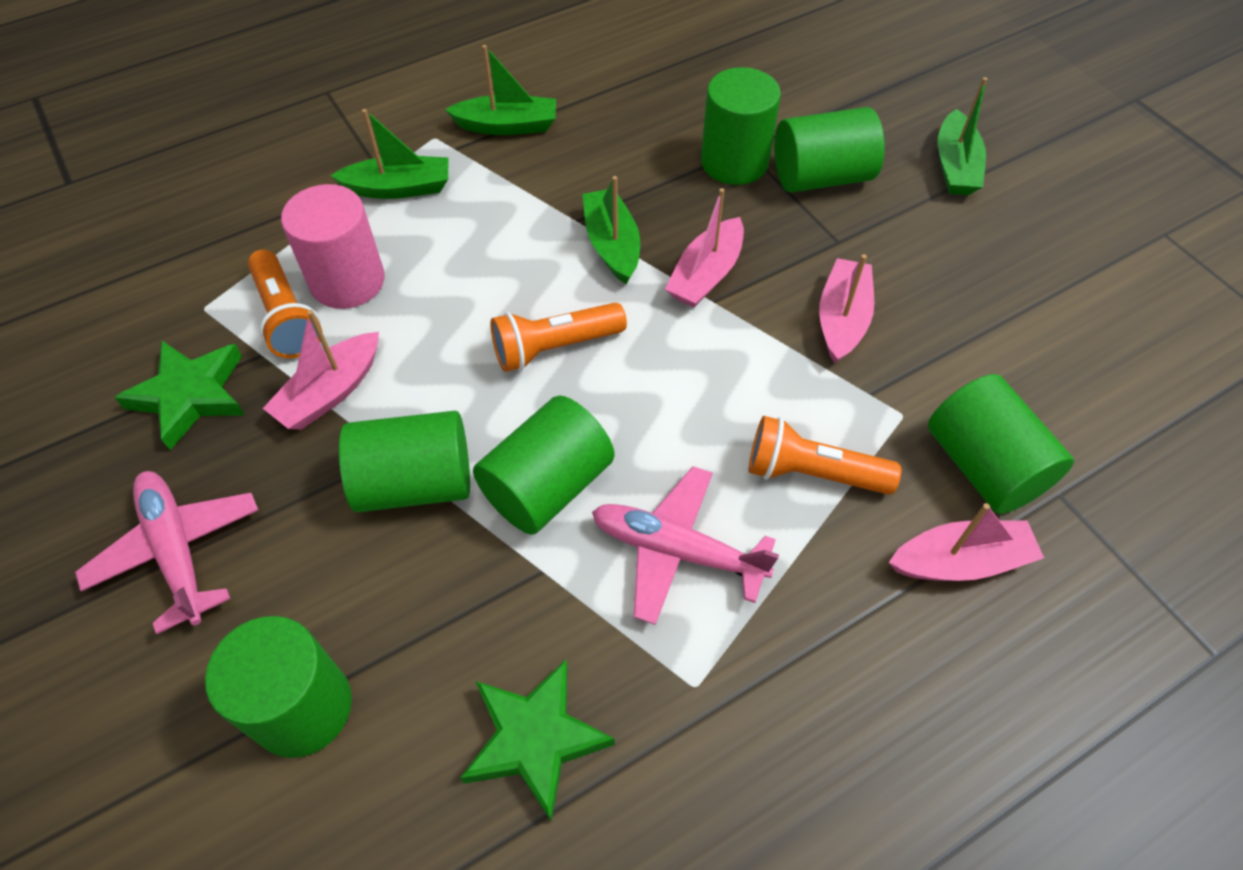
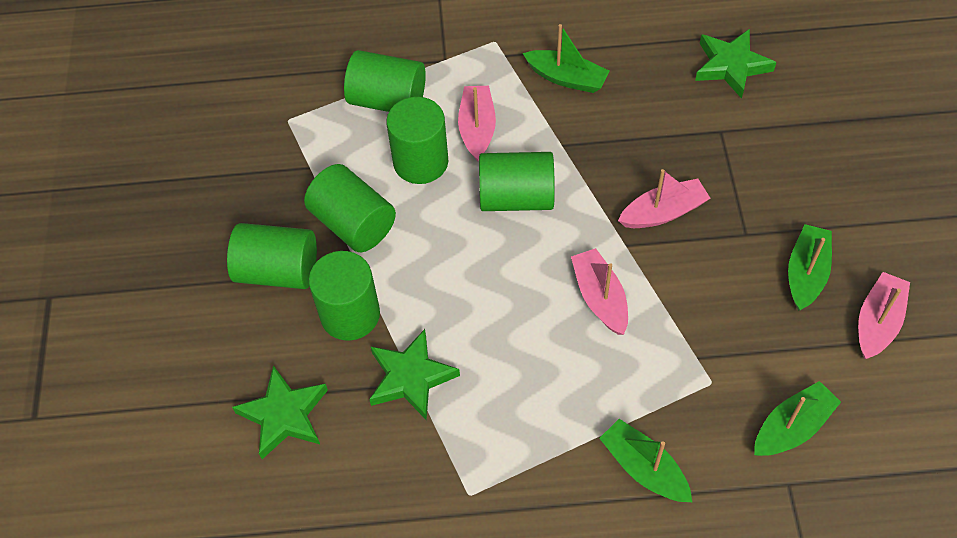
green star: 2 -> 3
orange flashlight: 3 -> 0
pink cylinder: 1 -> 0
pink plane: 2 -> 0

